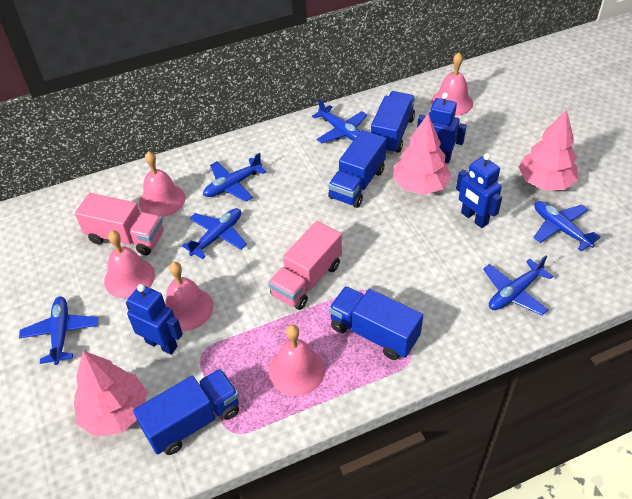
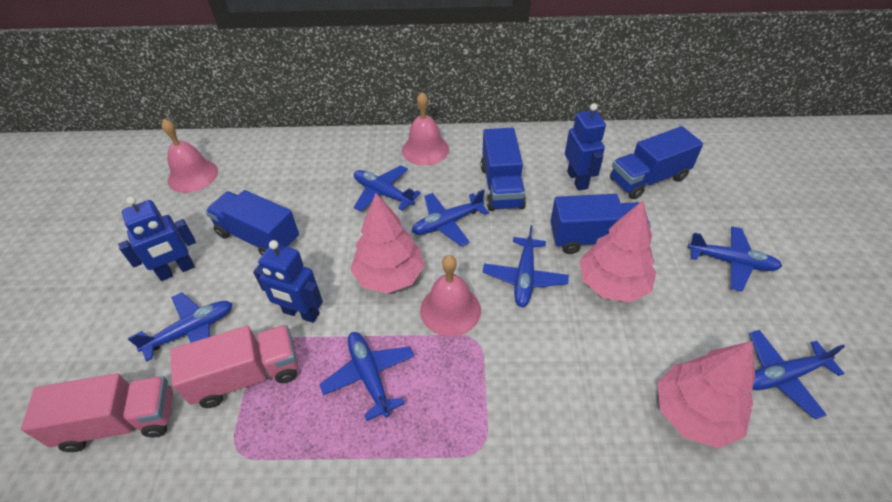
blue plane: 6 -> 7
pink bell: 5 -> 3

